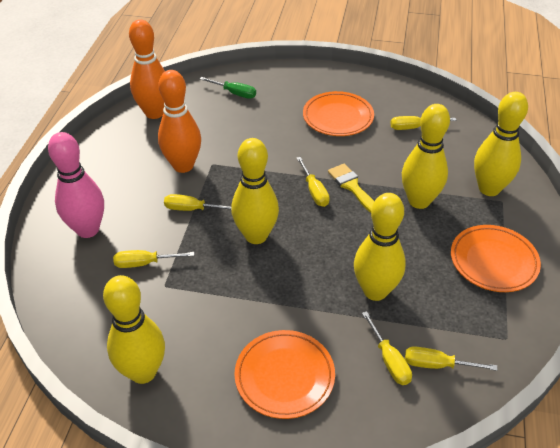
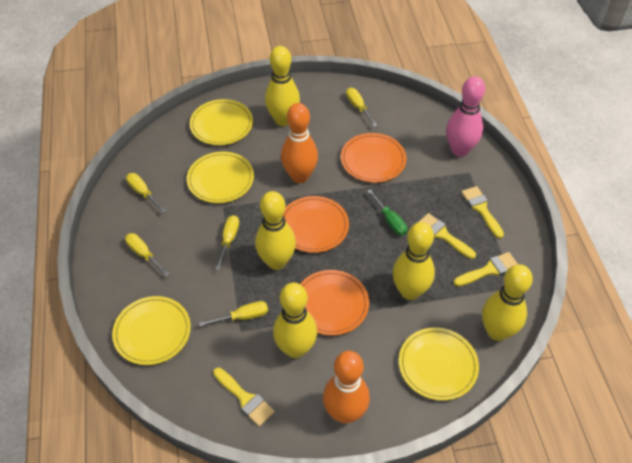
yellow brush: 1 -> 4
yellow plate: 0 -> 4
yellow screwdriver: 6 -> 5

